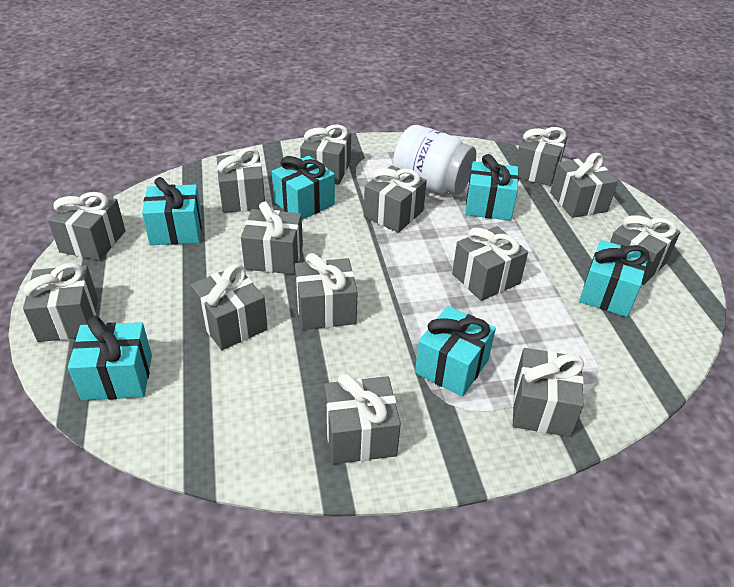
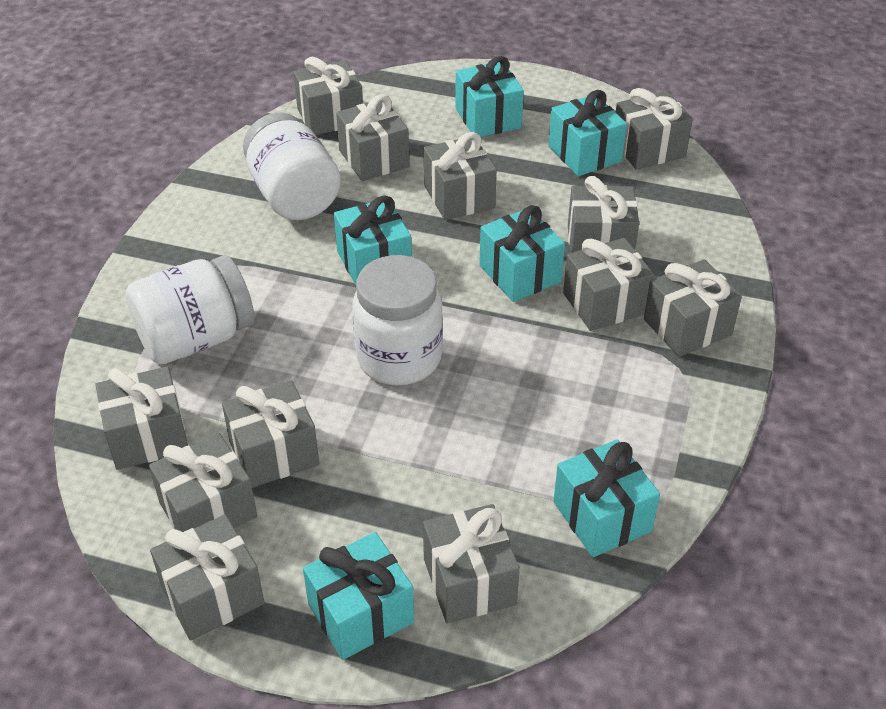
grey gift: 14 -> 12
white jar: 1 -> 3

